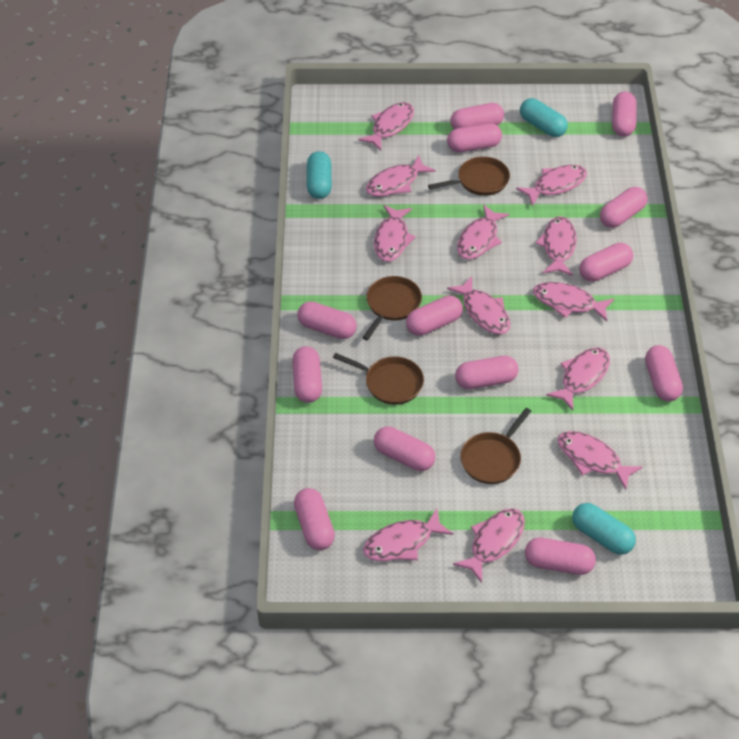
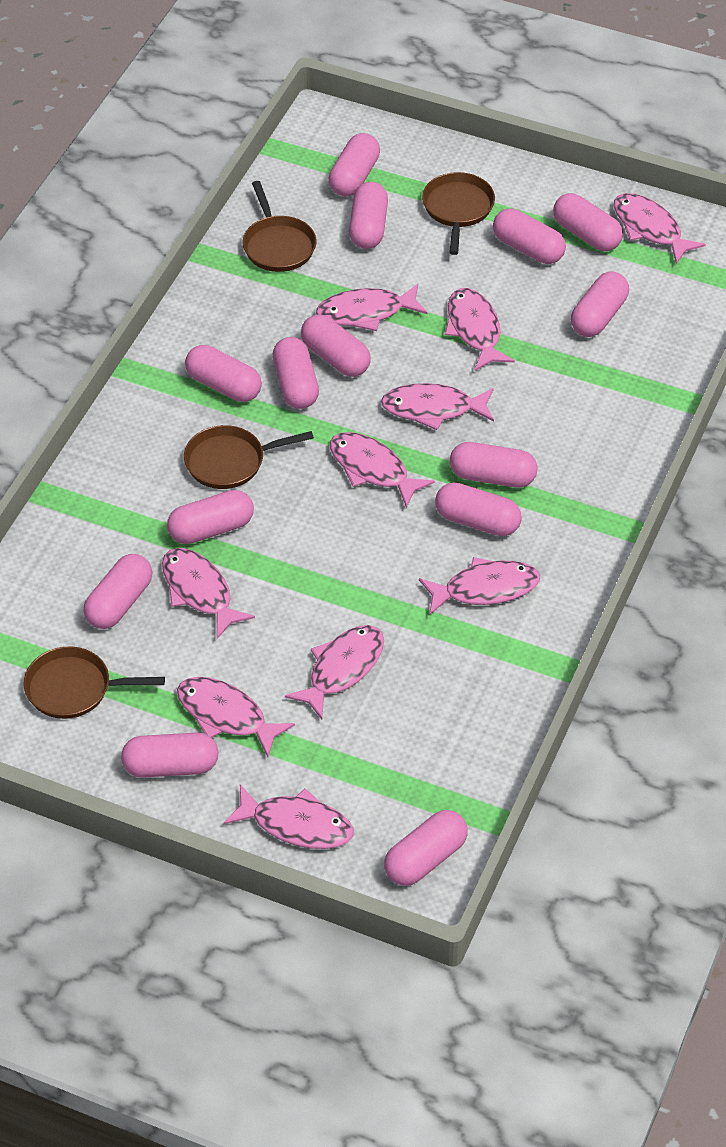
pink capsule: 13 -> 14
pink fish: 12 -> 10
turquoise capsule: 3 -> 0

